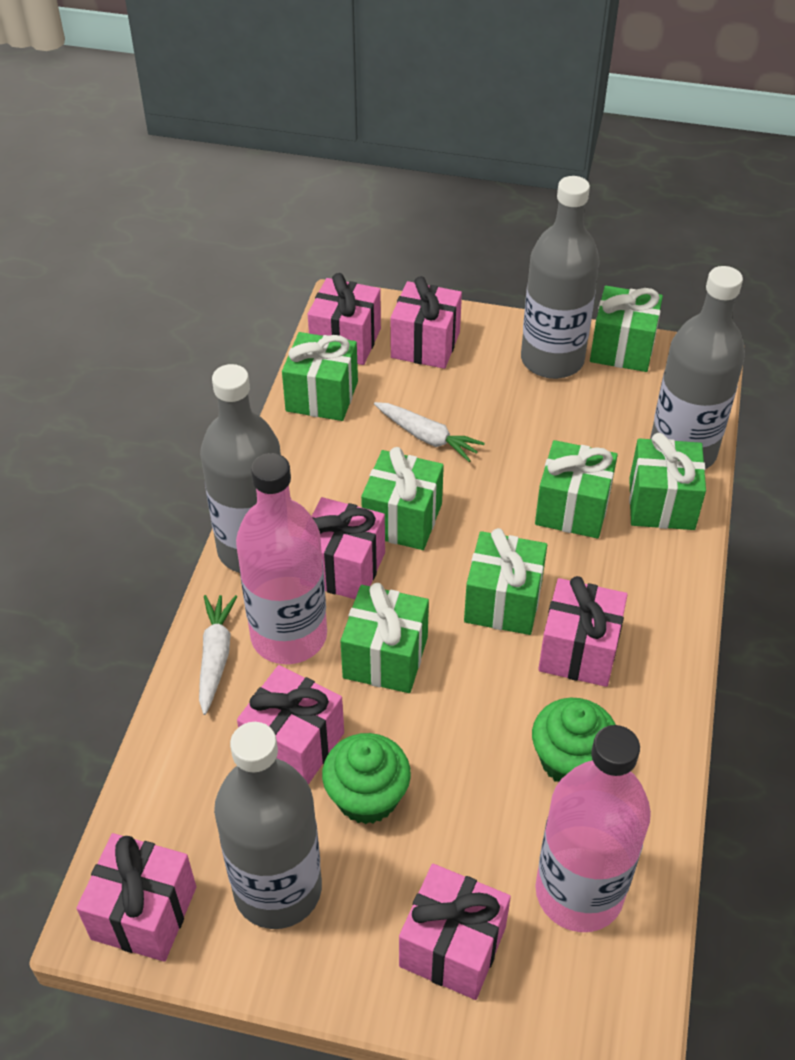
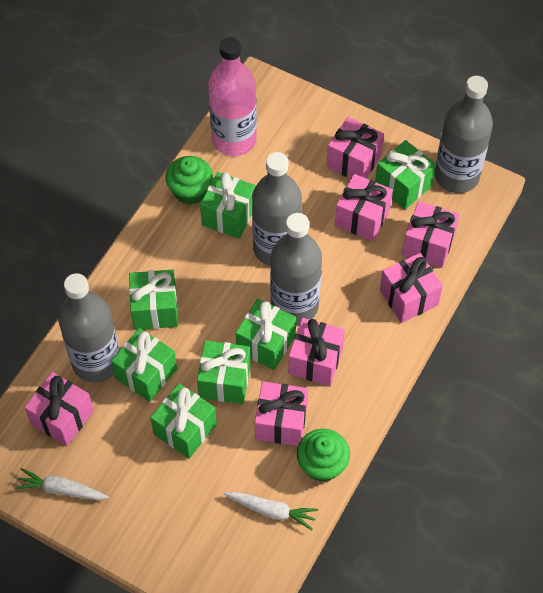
pink bottle: 2 -> 1

